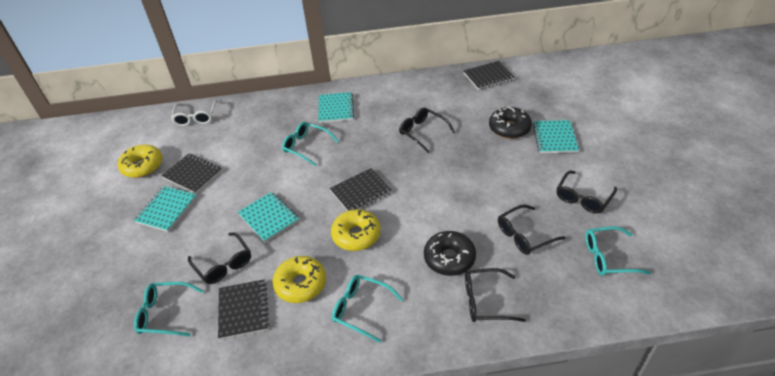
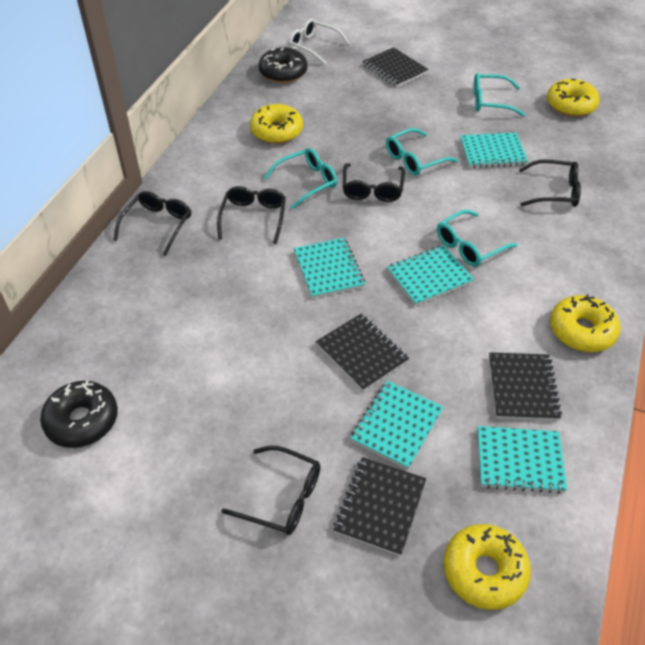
turquoise notebook: 4 -> 5
yellow donut: 3 -> 4

